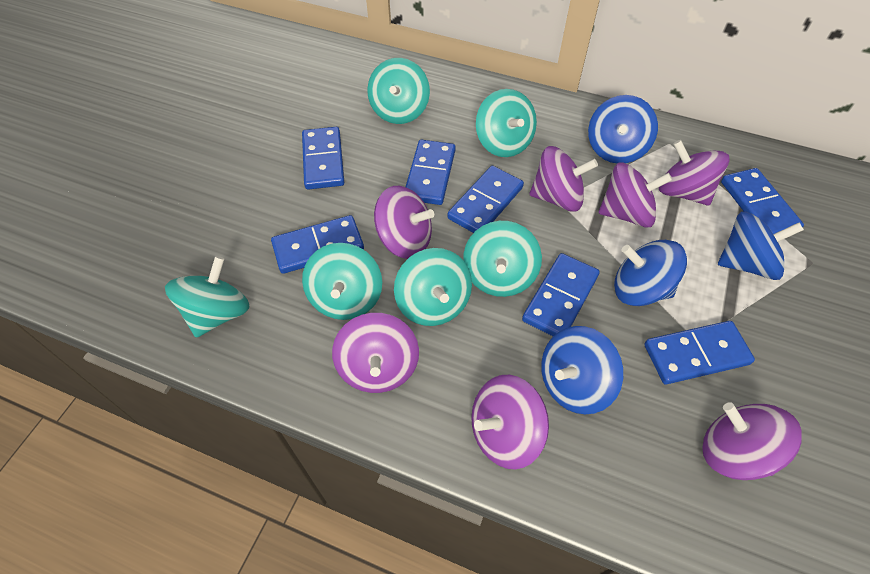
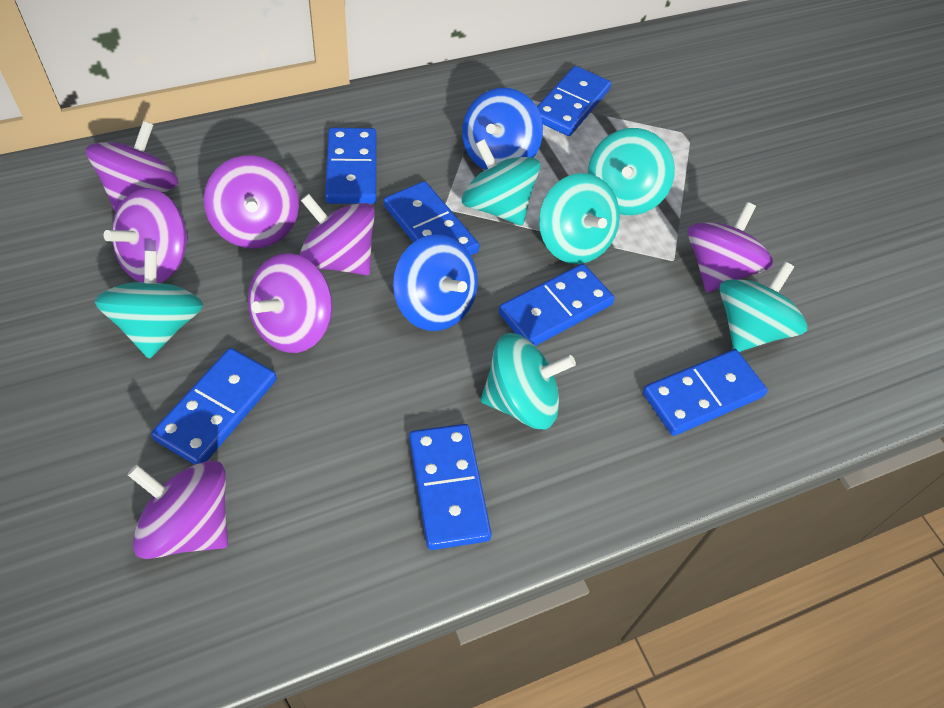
blue spinning top: 4 -> 2

